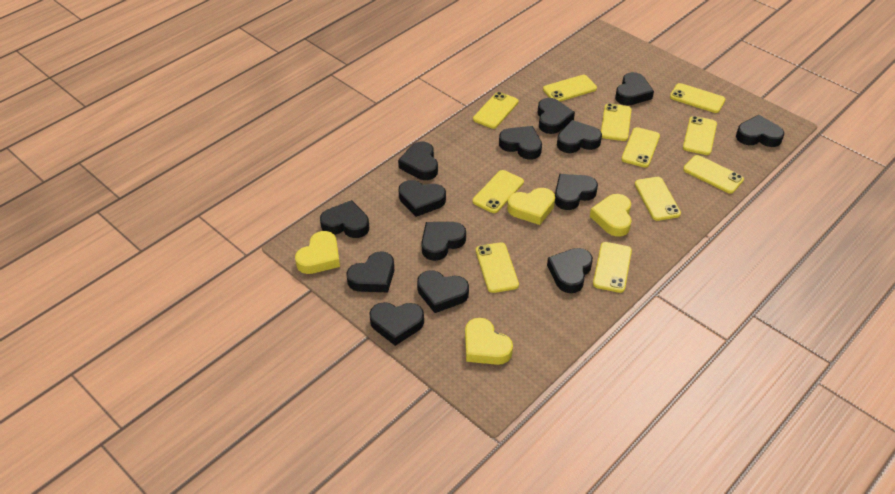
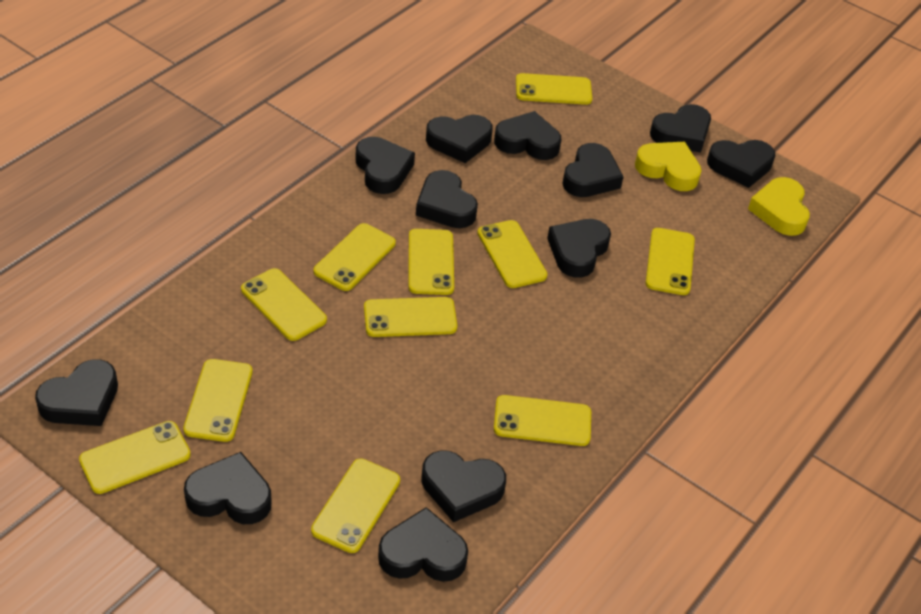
black heart: 14 -> 12
yellow heart: 4 -> 2

